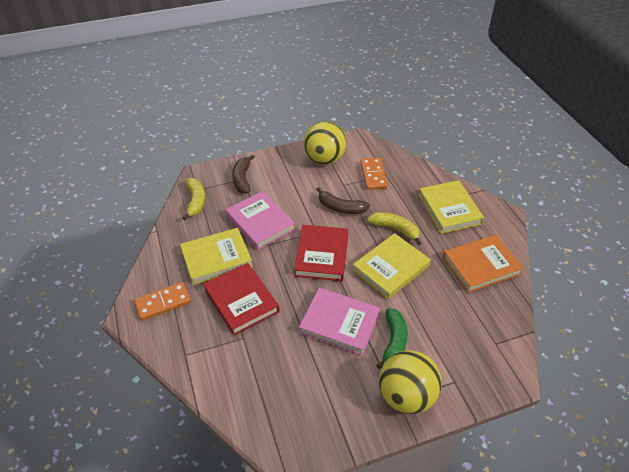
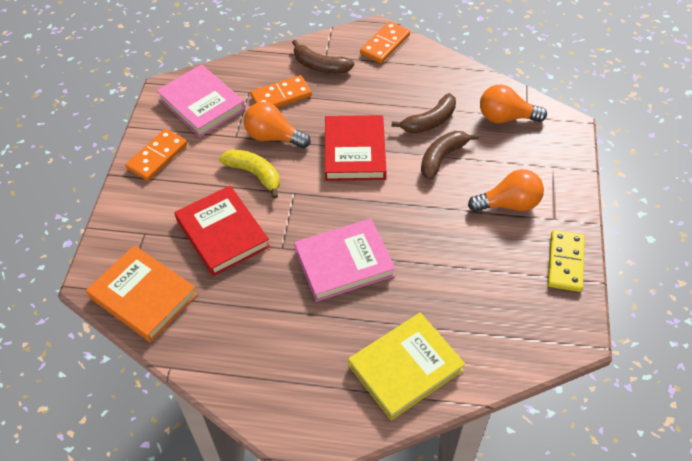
brown banana: 2 -> 3
green banana: 1 -> 0
orange domino: 2 -> 3
orange light bulb: 0 -> 3
yellow ball: 2 -> 0
yellow banana: 2 -> 1
yellow book: 3 -> 1
yellow domino: 0 -> 1

